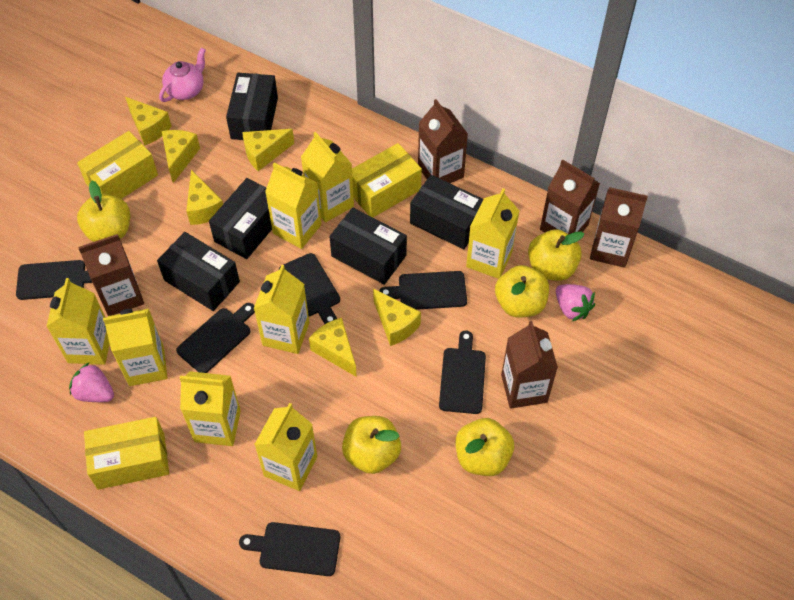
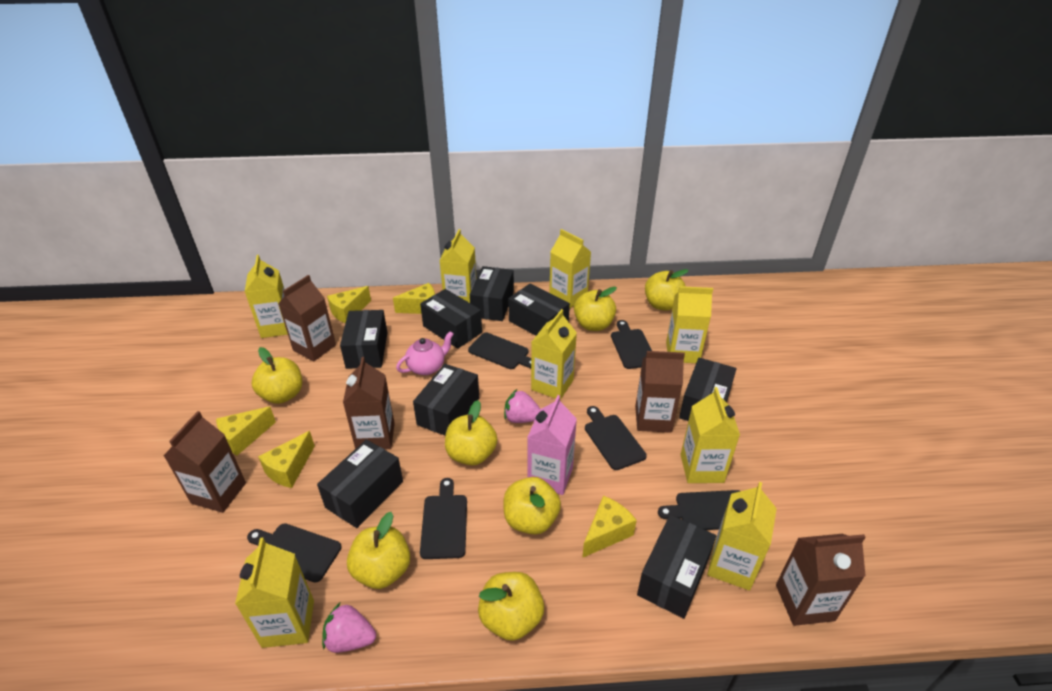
black box: 5 -> 8
pink carton: 0 -> 1
yellow apple: 5 -> 7
yellow box: 3 -> 0
yellow cheese: 6 -> 5

